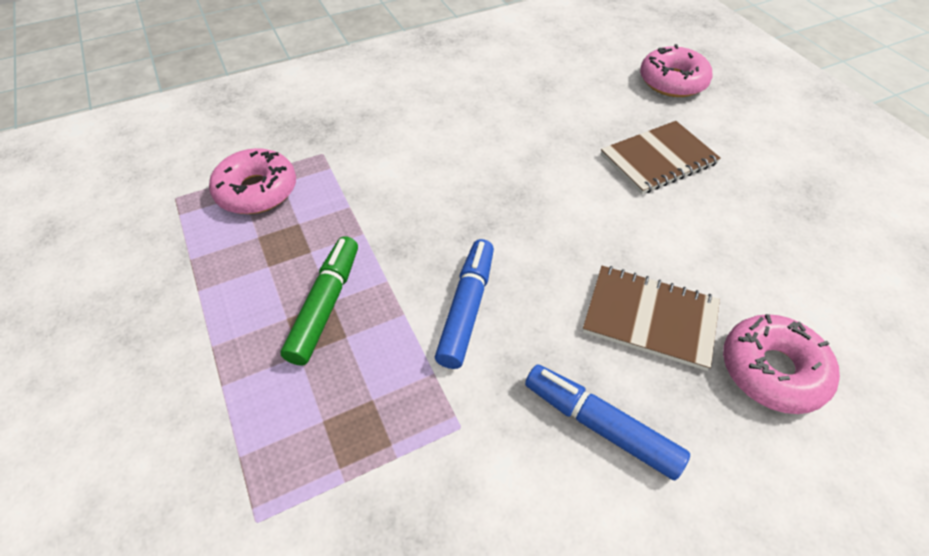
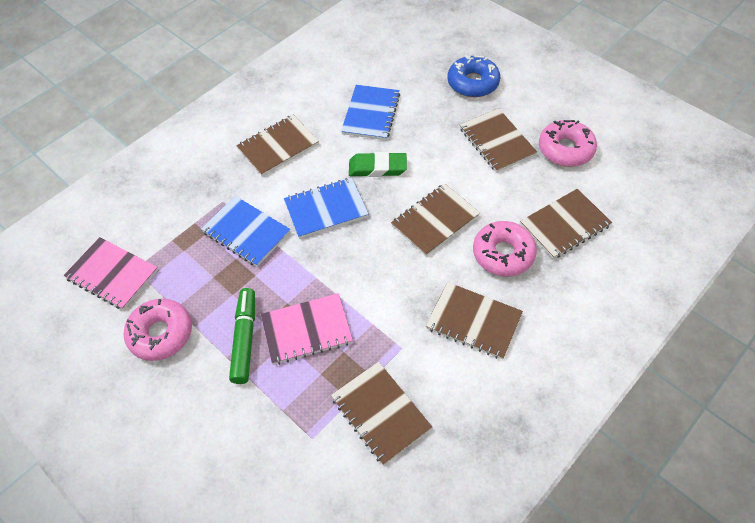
blue donut: 0 -> 1
blue marker: 2 -> 0
blue notebook: 0 -> 3
brown notebook: 2 -> 6
green eraser: 0 -> 1
pink notebook: 0 -> 2

